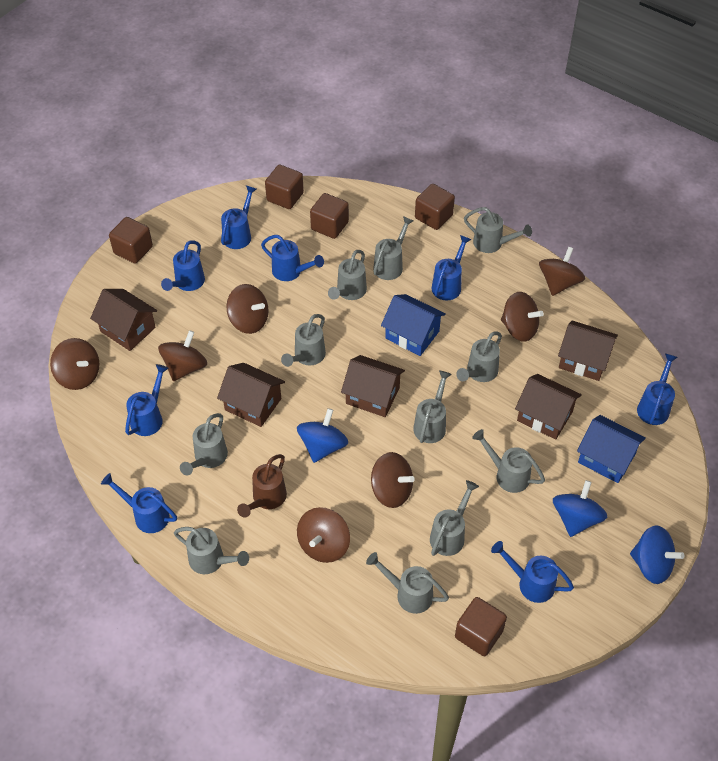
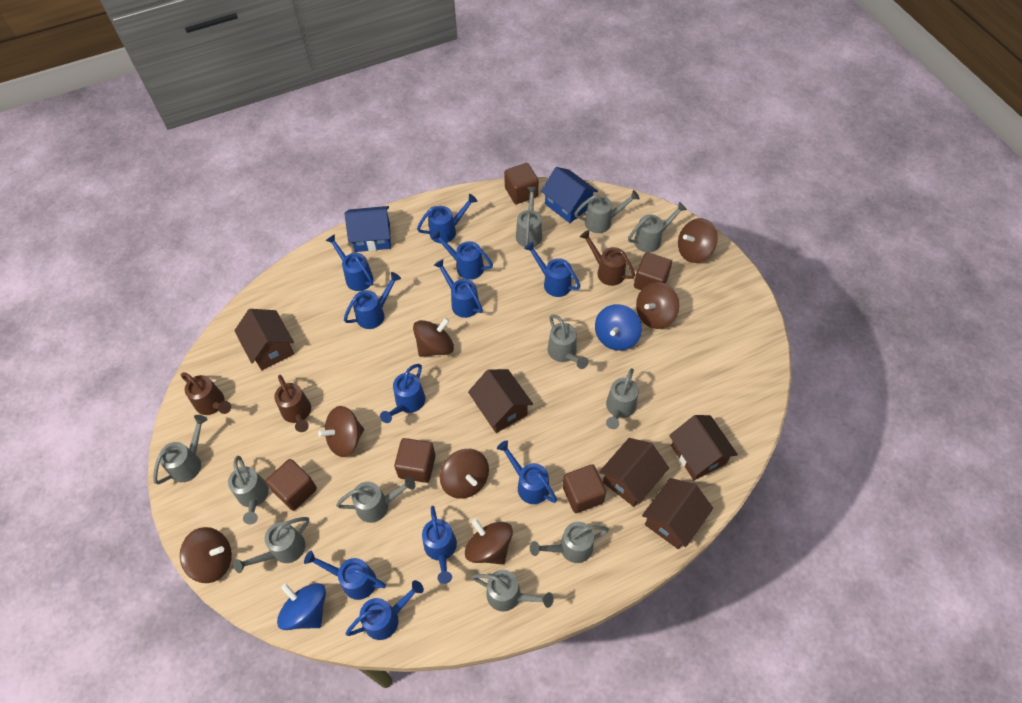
blue spinning top: 3 -> 2
blue watering can: 8 -> 11
brown watering can: 1 -> 3

